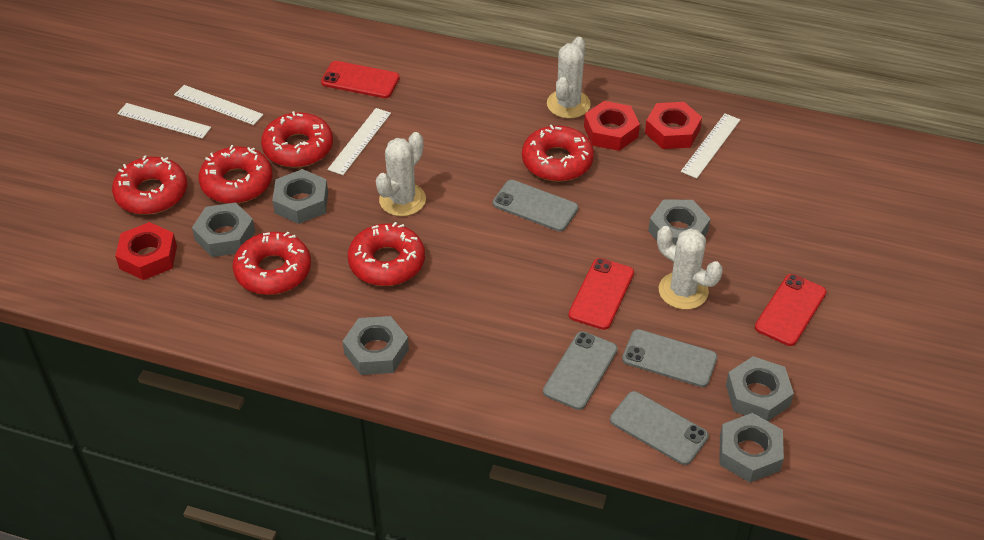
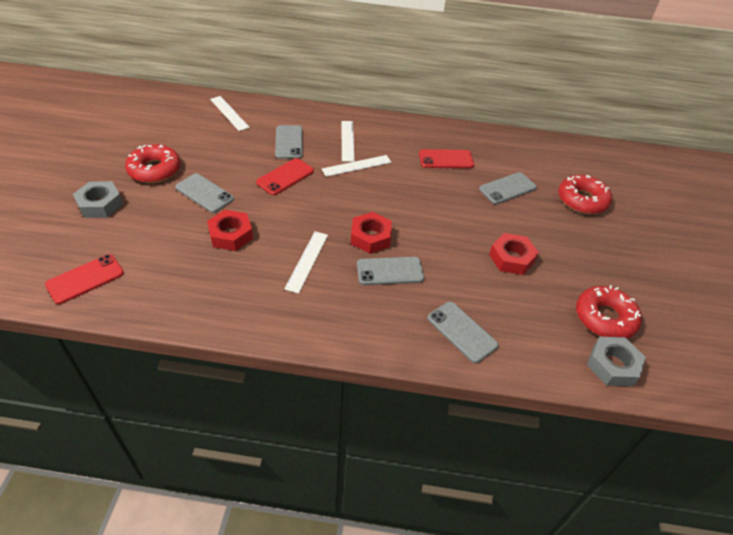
grey nut: 6 -> 2
grey phone: 4 -> 5
red donut: 6 -> 3
white cactus: 3 -> 0

